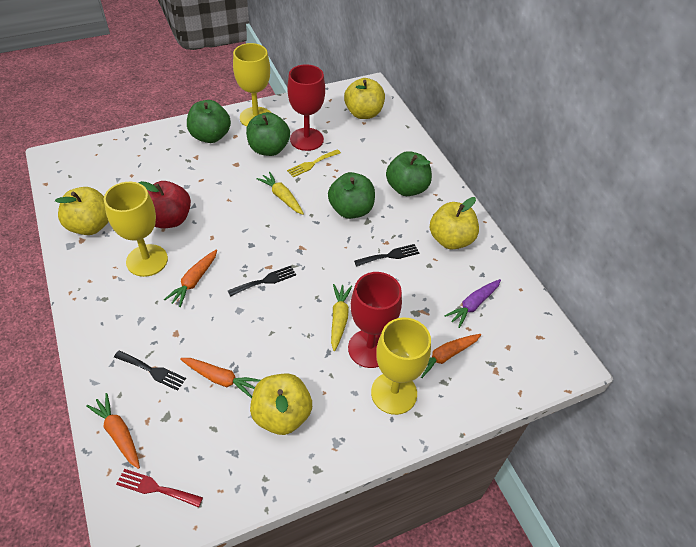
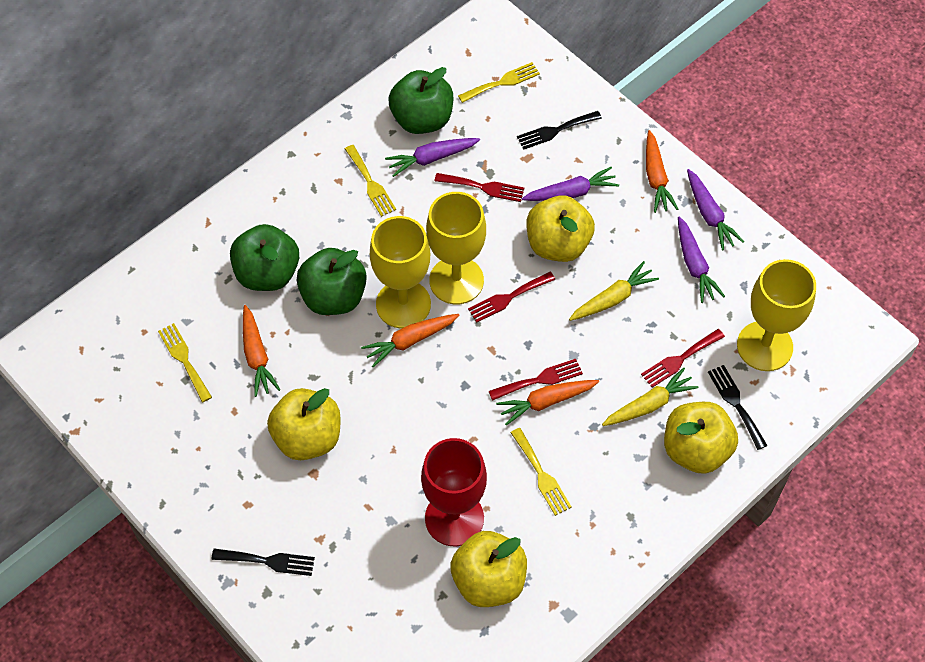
green apple: 4 -> 3
purple carrot: 1 -> 4
red apple: 1 -> 0
red fork: 1 -> 4
red goblet: 2 -> 1
yellow fork: 1 -> 4

